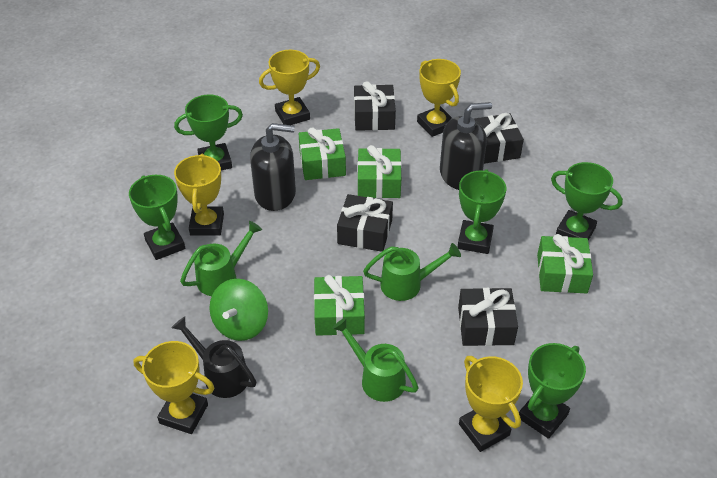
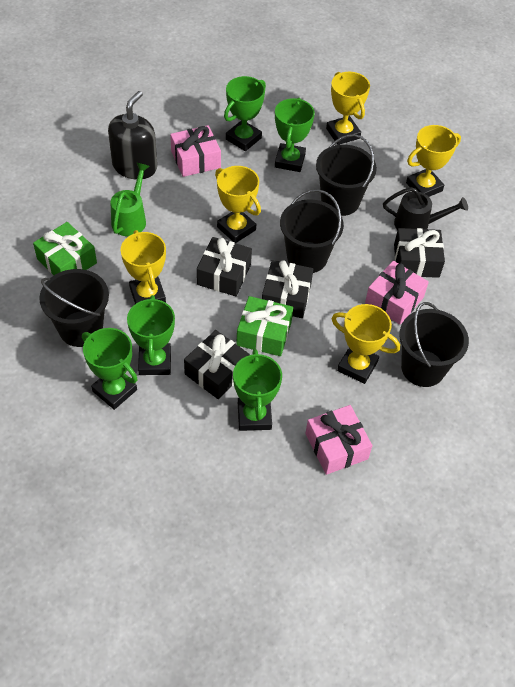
black bucket: 0 -> 4
black soap dispenser: 2 -> 1
green gift: 4 -> 2
green spinning top: 1 -> 0
green watering can: 3 -> 1
pink gift: 0 -> 3

